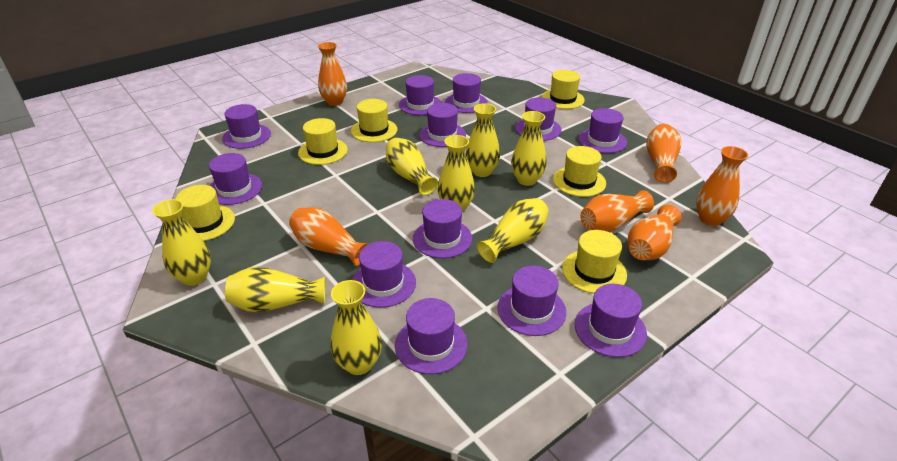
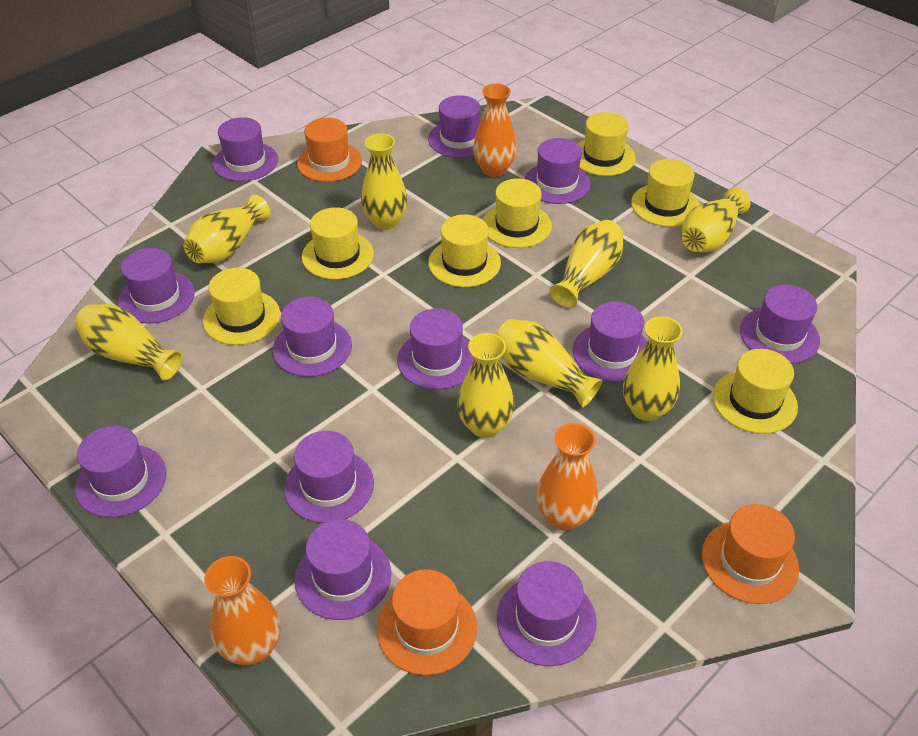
orange hat: 0 -> 3
orange vase: 6 -> 3
yellow hat: 6 -> 7

